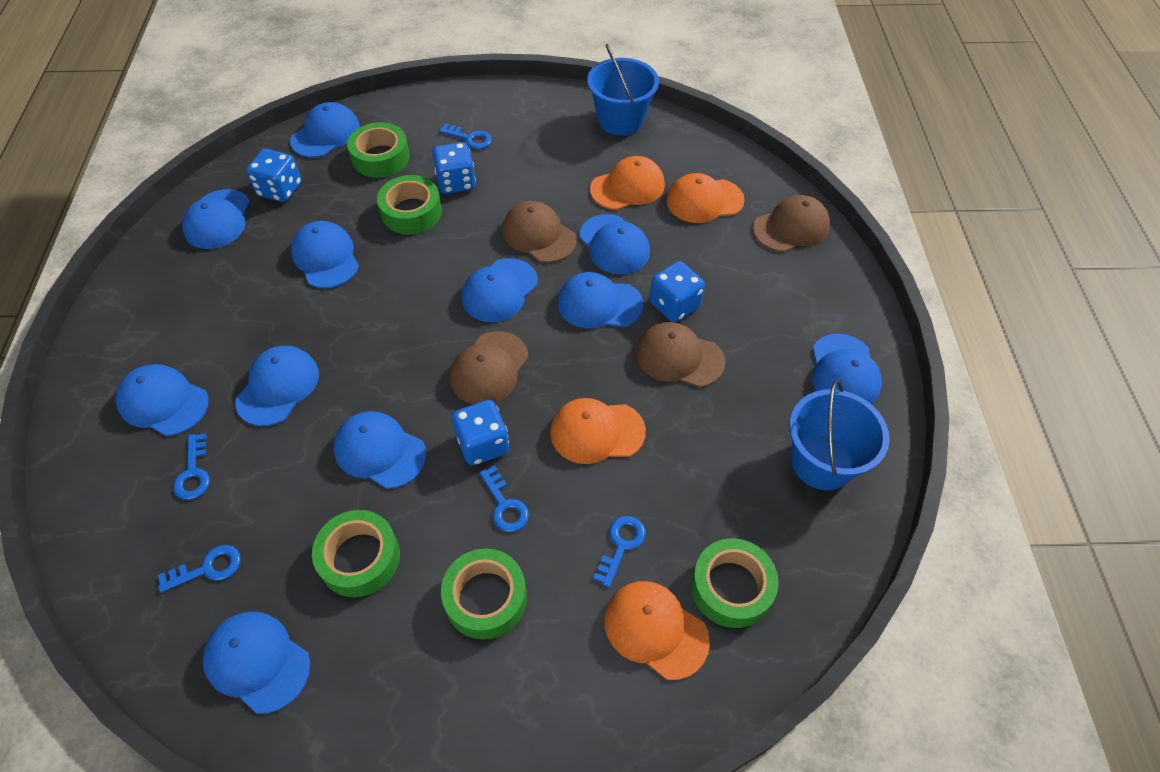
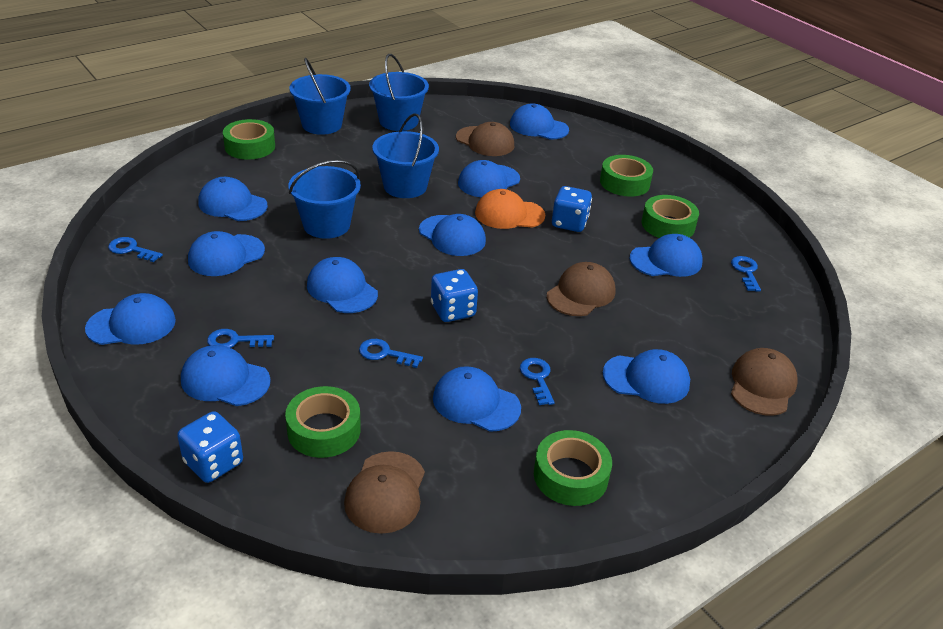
blue bucket: 2 -> 4
blue dice: 4 -> 3
orange cap: 4 -> 1

